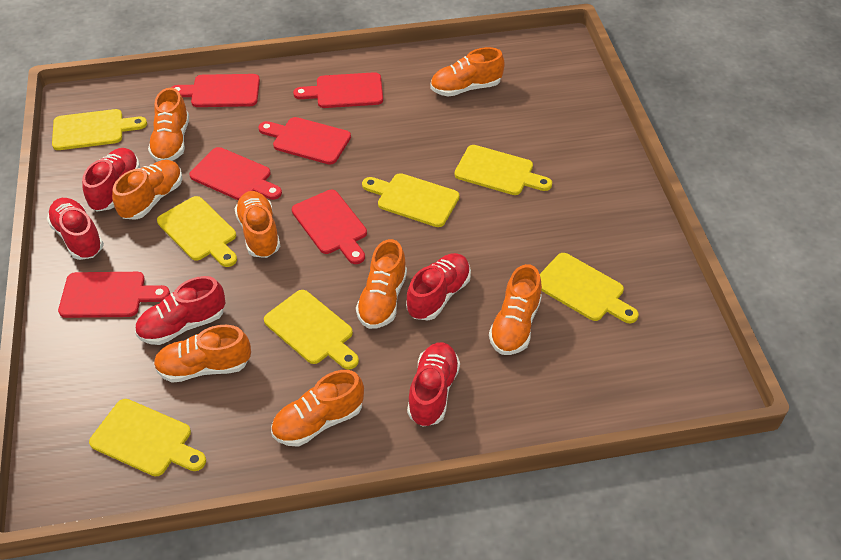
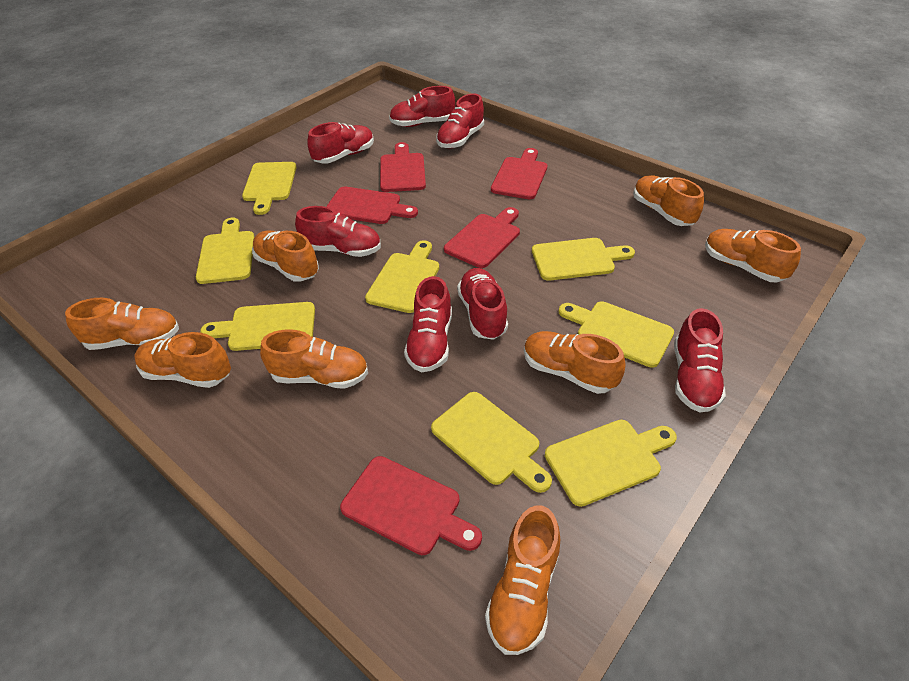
red cutting board: 6 -> 5
red shoe: 5 -> 7
yellow cutting board: 7 -> 8

